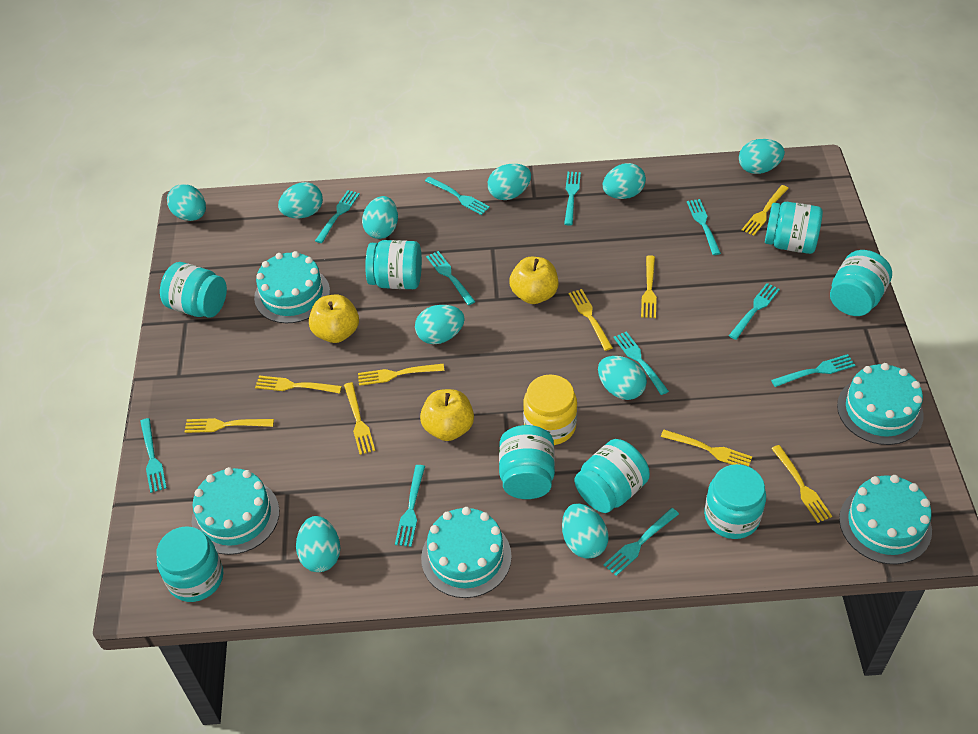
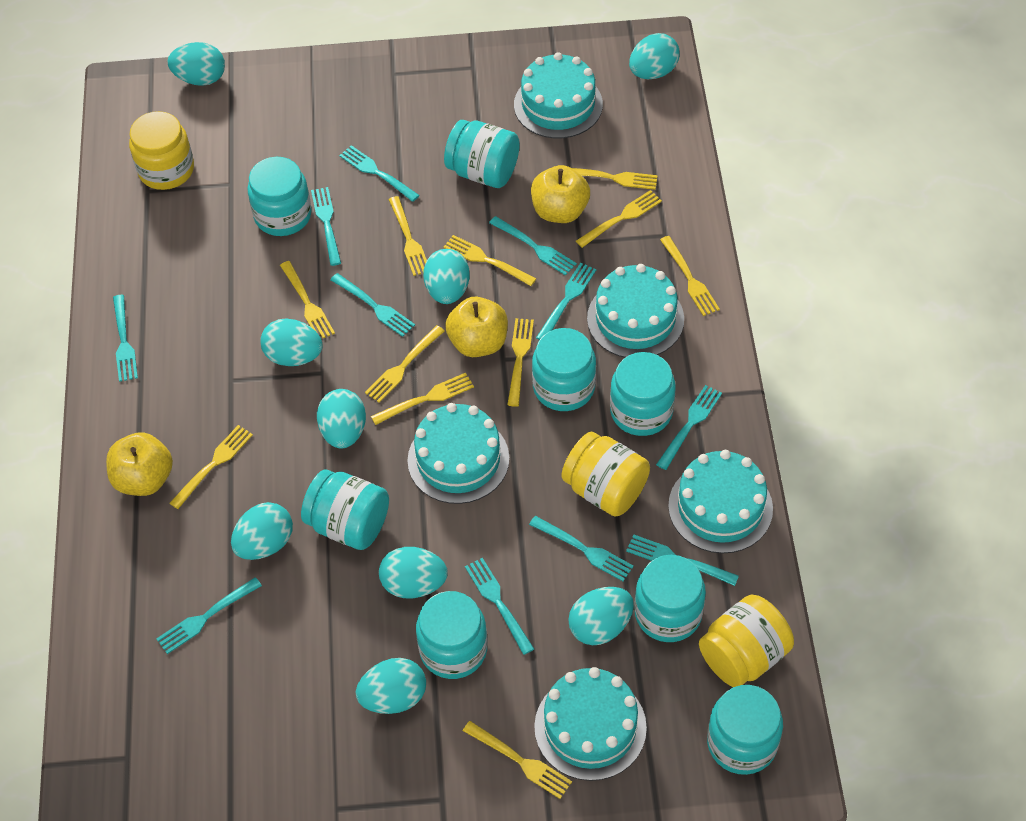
turquoise egg: 10 -> 9
yellow fork: 9 -> 11
yellow jar: 1 -> 3

